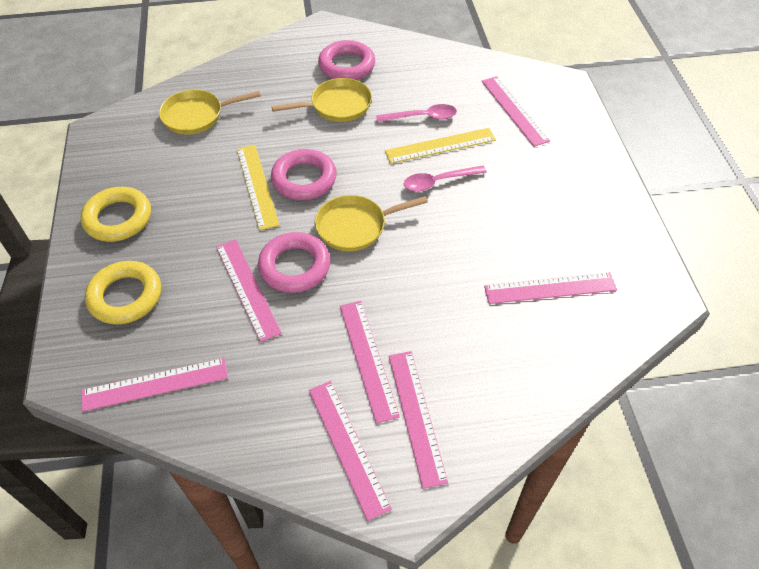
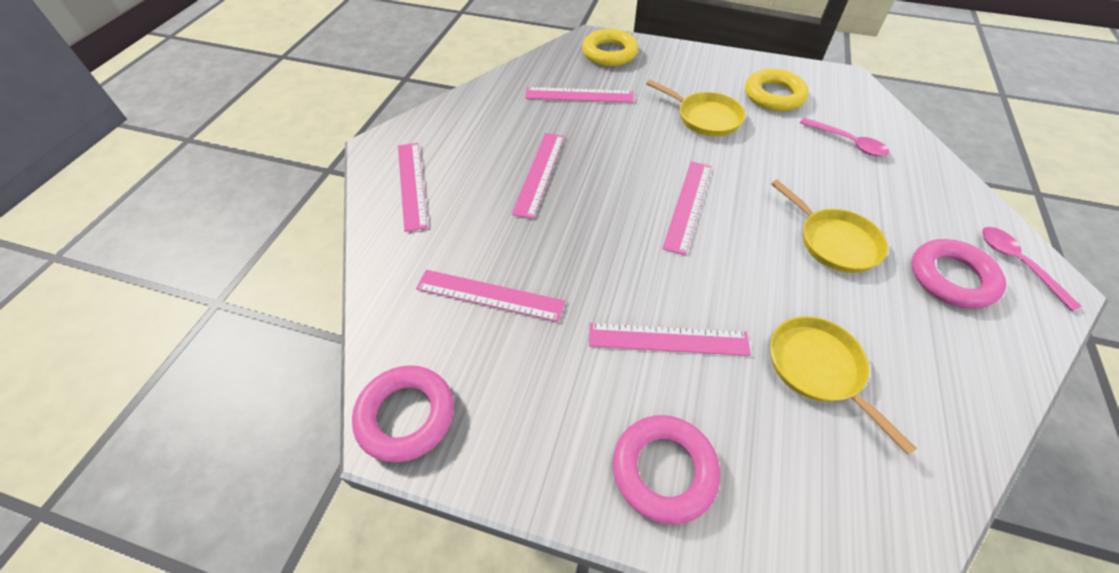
pink ruler: 7 -> 6
yellow ruler: 2 -> 0

